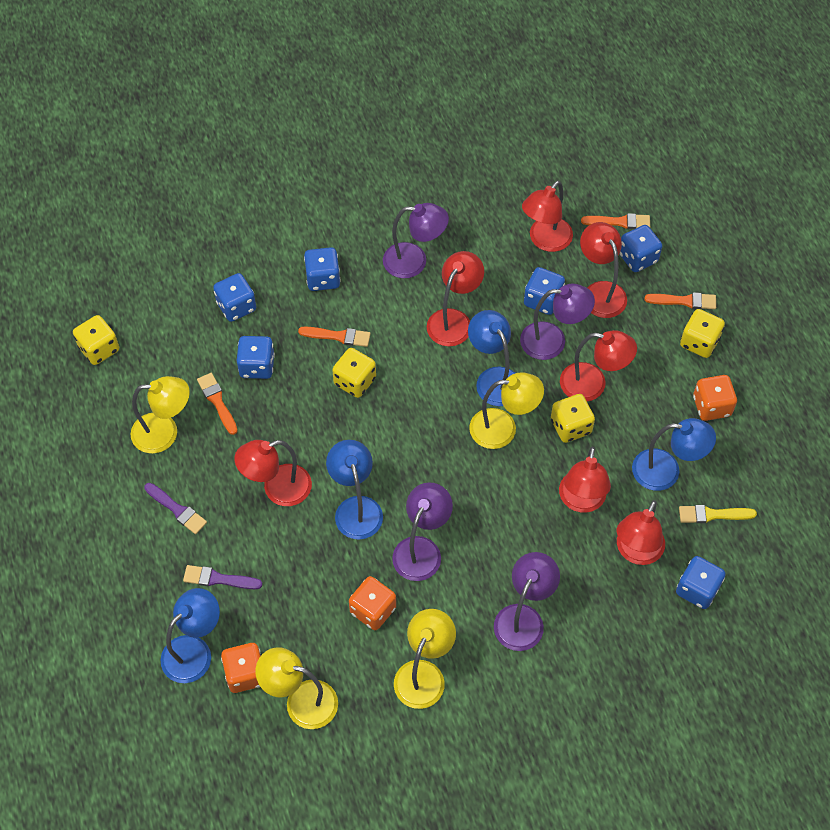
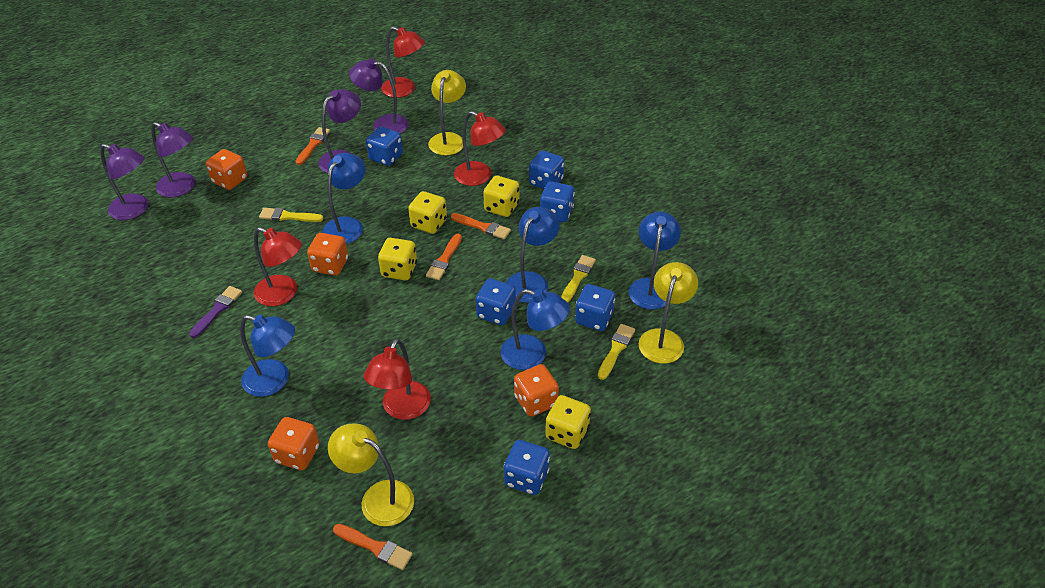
blue lamp: 4 -> 5
orange dice: 3 -> 4
purple brush: 2 -> 1
red lamp: 7 -> 4
yellow brush: 1 -> 3
yellow lamp: 4 -> 3

